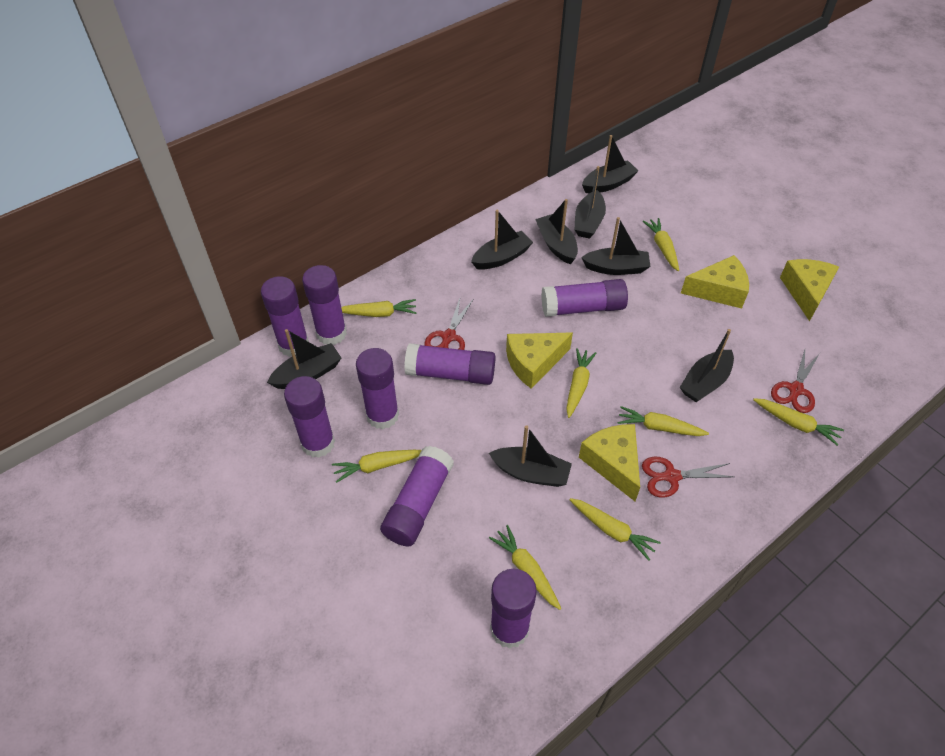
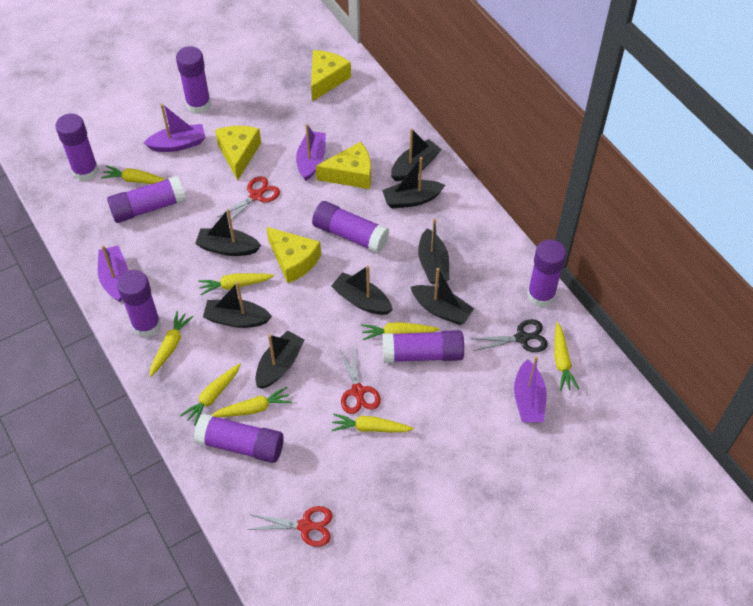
black scissors: 0 -> 1
purple boat: 0 -> 4

